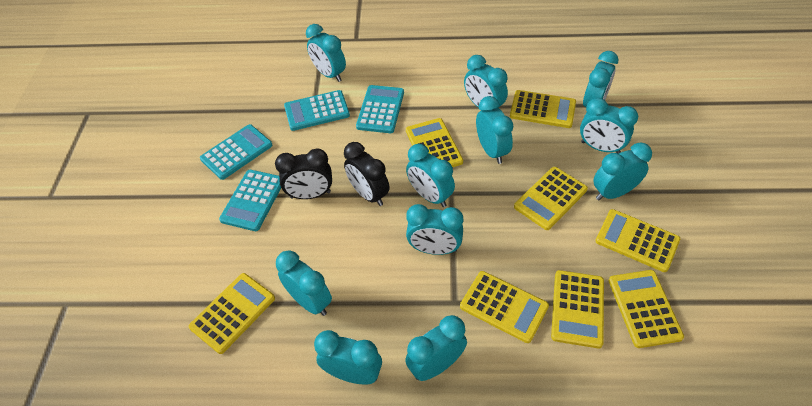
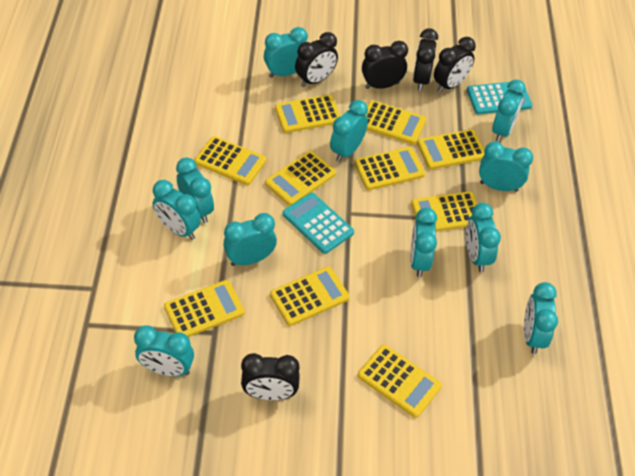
black clock: 2 -> 5
turquoise calculator: 4 -> 2
yellow calculator: 8 -> 10

